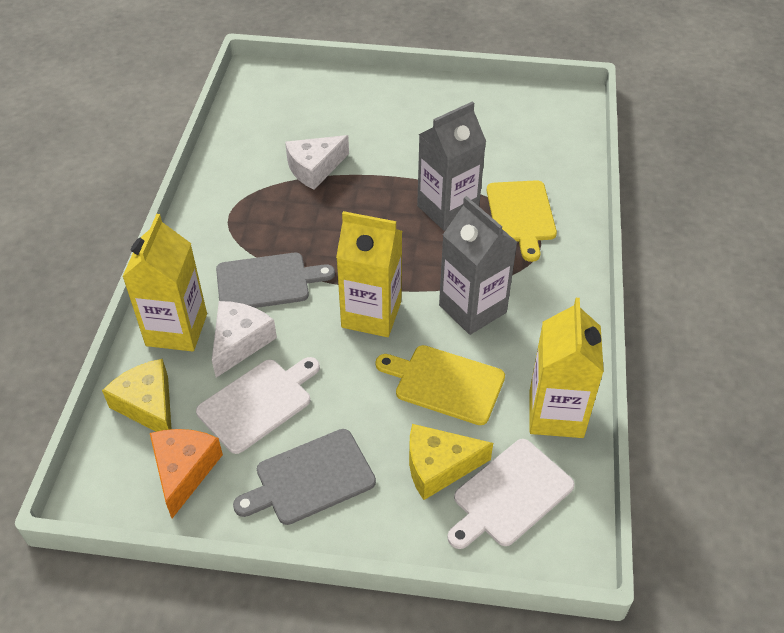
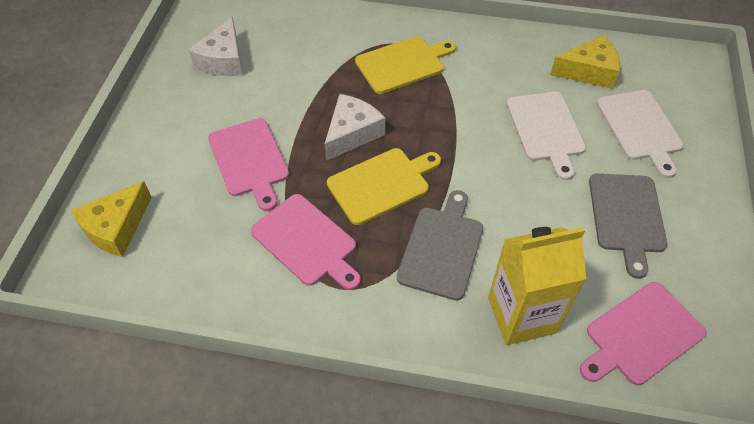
grey carton: 2 -> 0
orange cheese: 1 -> 0
pink cutting board: 0 -> 3
yellow carton: 3 -> 1

